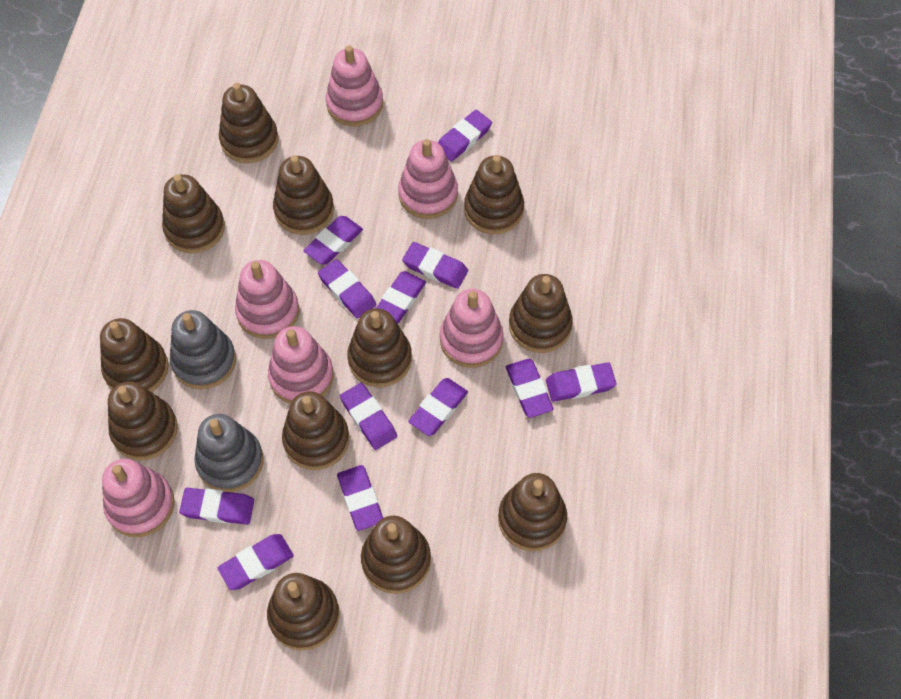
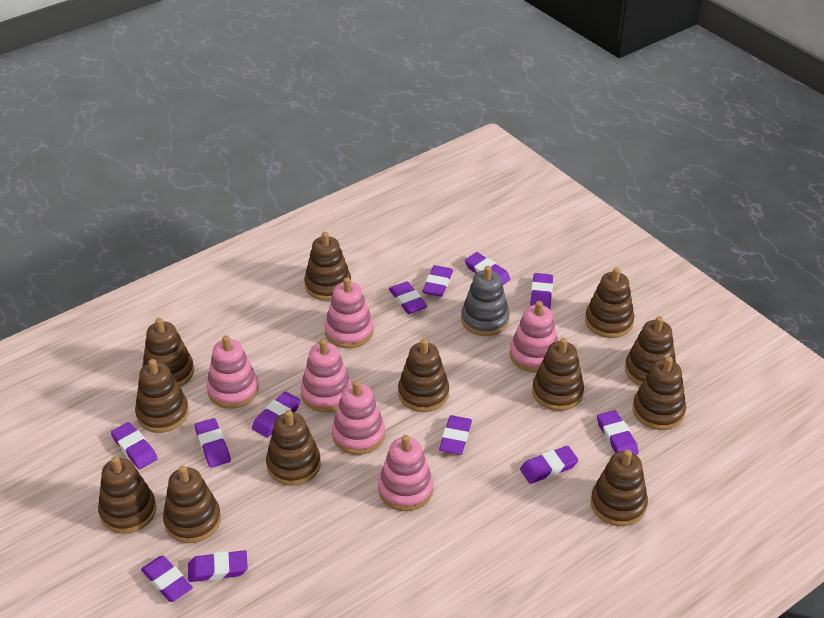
grey stacking toy: 2 -> 1

